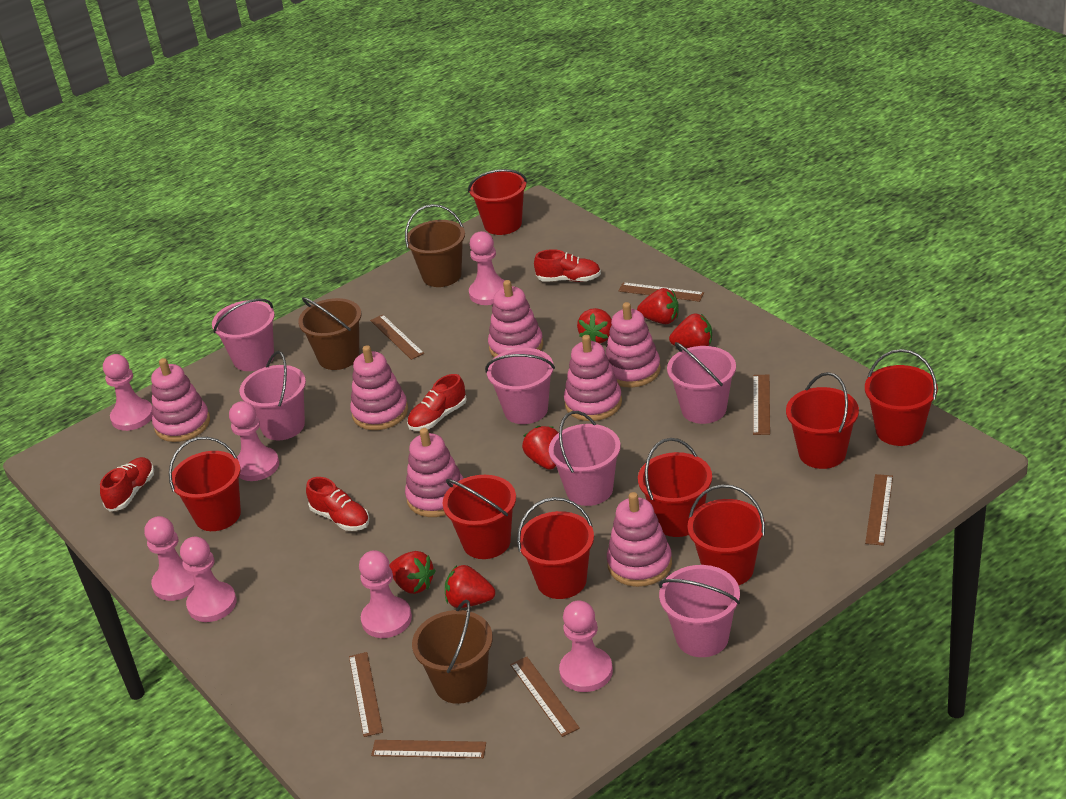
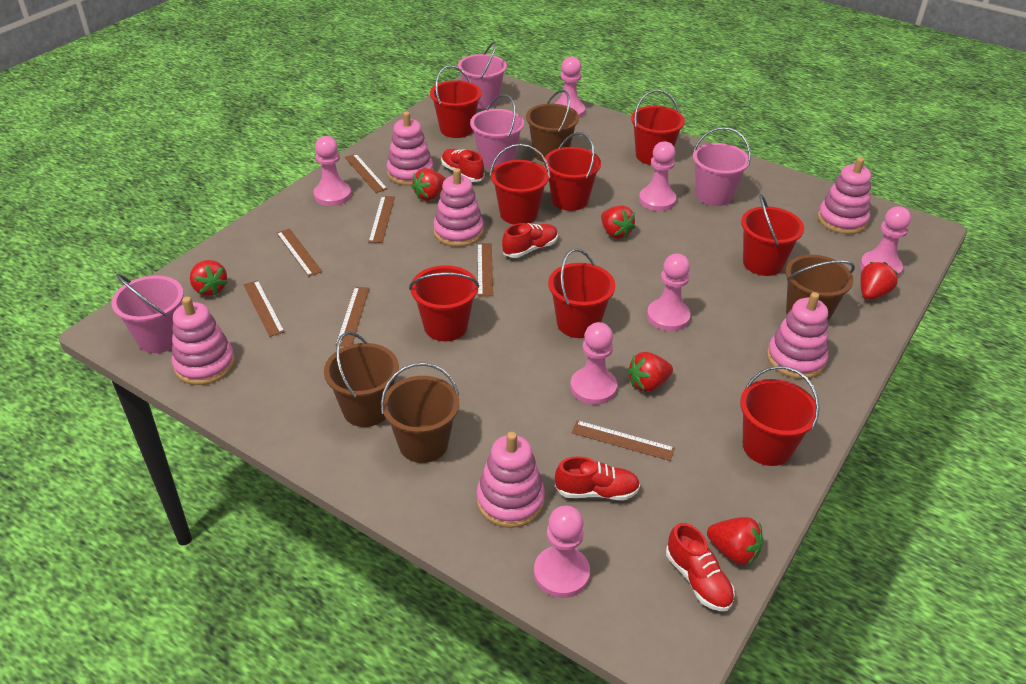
brown bucket: 3 -> 4
pink bucket: 6 -> 4
pink stacking toy: 7 -> 6

